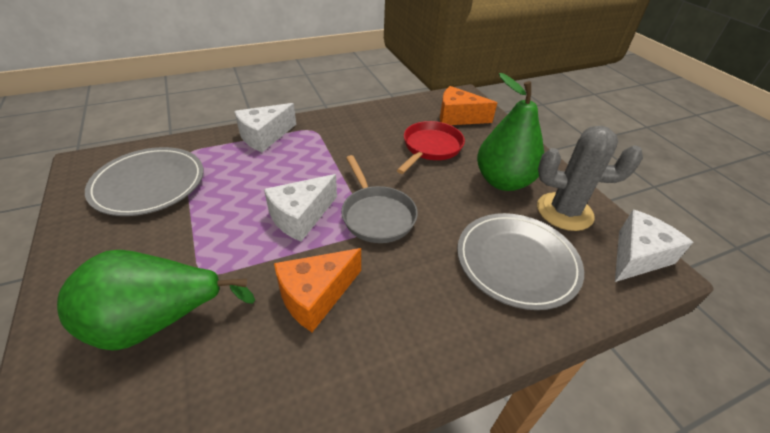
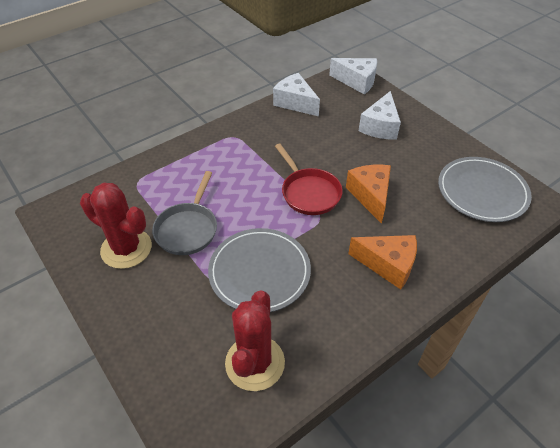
green pear: 2 -> 0
grey cactus: 1 -> 0
red cactus: 0 -> 2

